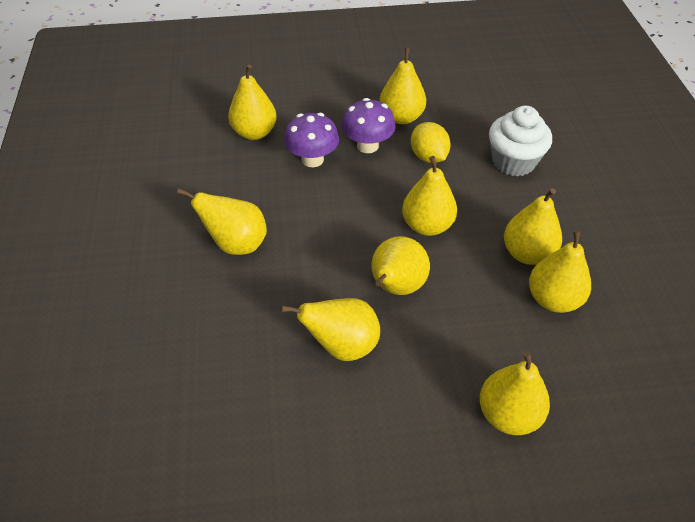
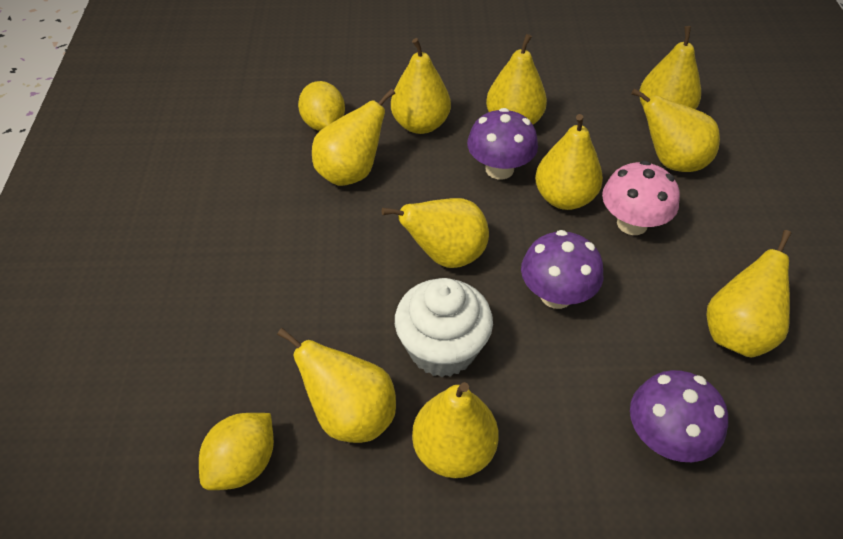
pink mushroom: 0 -> 1
purple mushroom: 2 -> 3
yellow lemon: 1 -> 2
yellow pear: 9 -> 10

